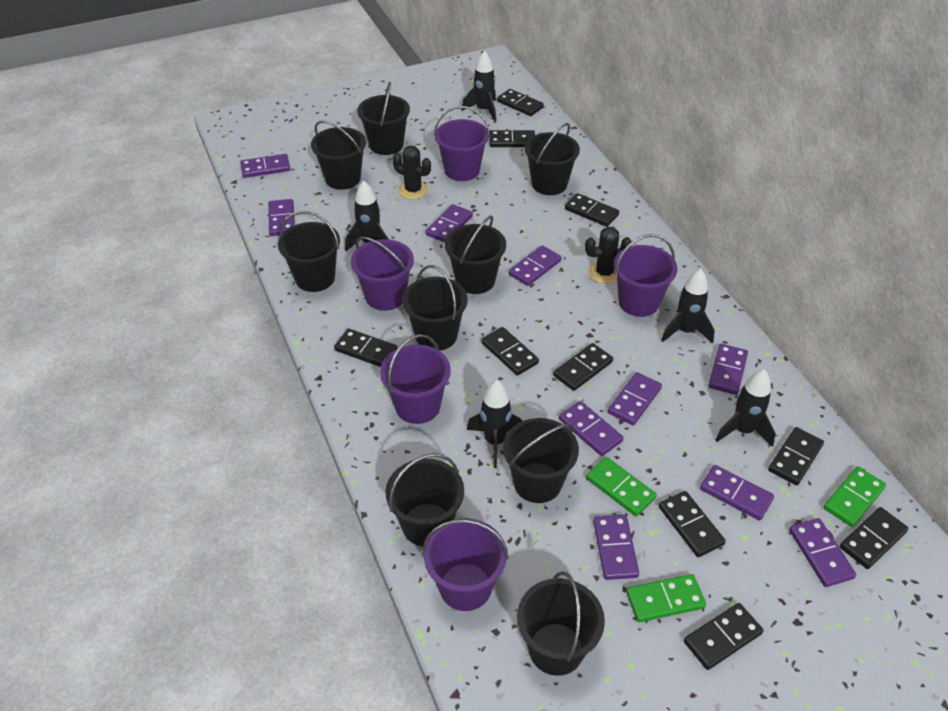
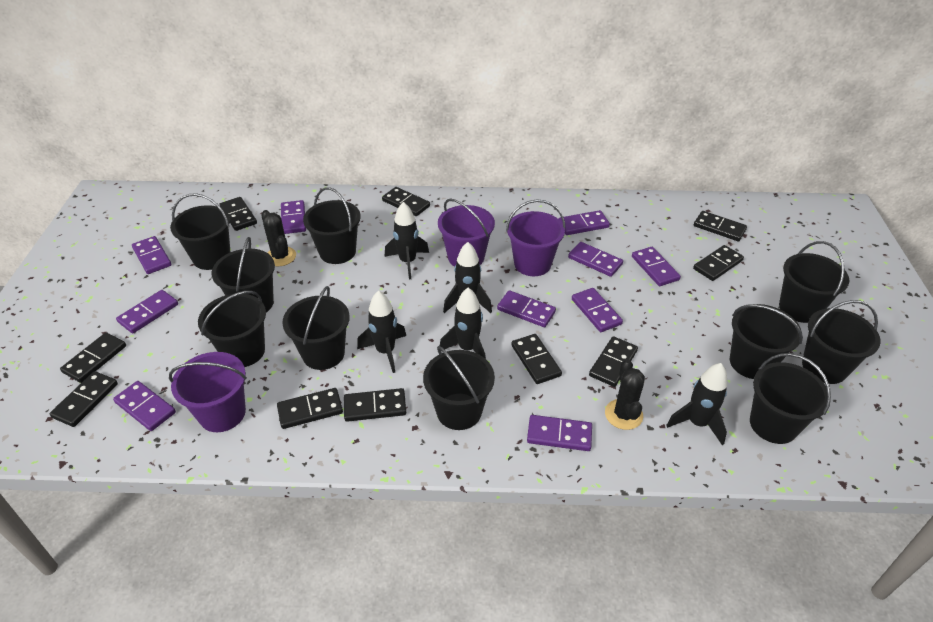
black bucket: 9 -> 10
green domino: 3 -> 0
purple bucket: 5 -> 3

